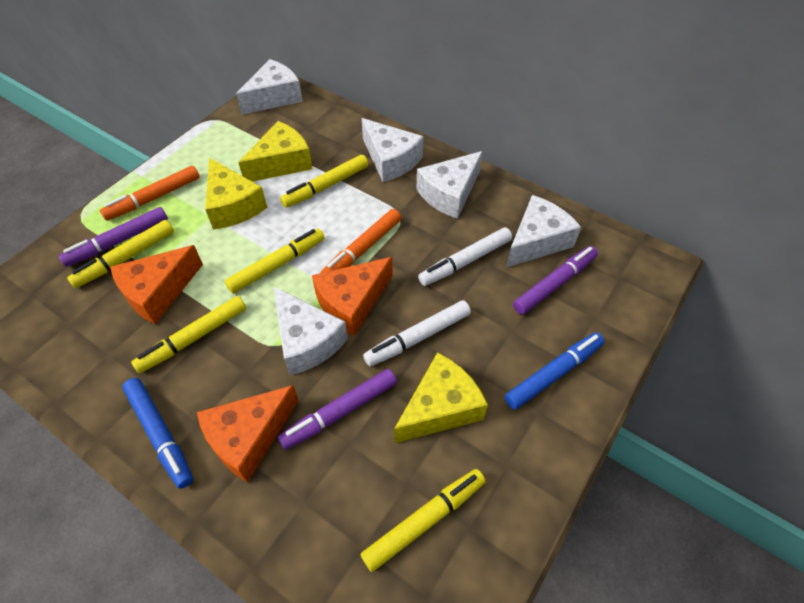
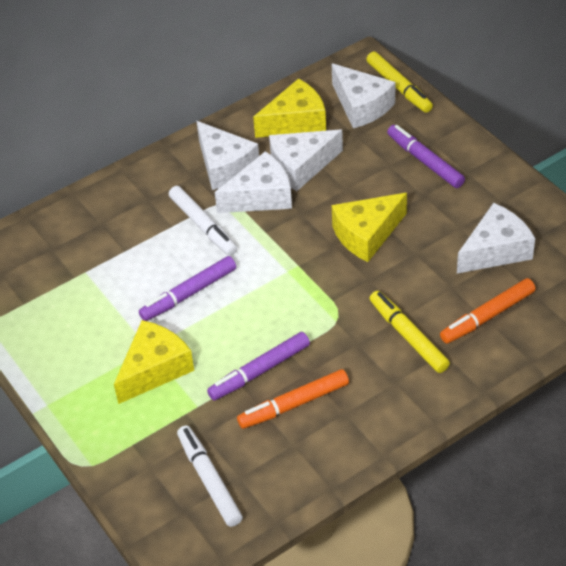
blue marker: 2 -> 0
orange cheese: 3 -> 0
yellow marker: 5 -> 2

